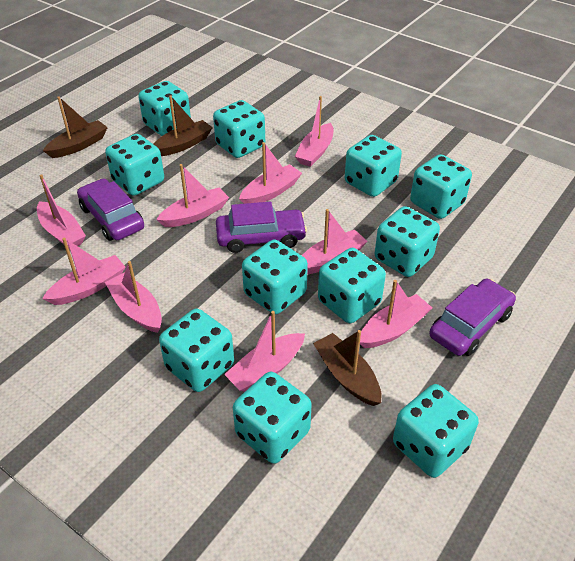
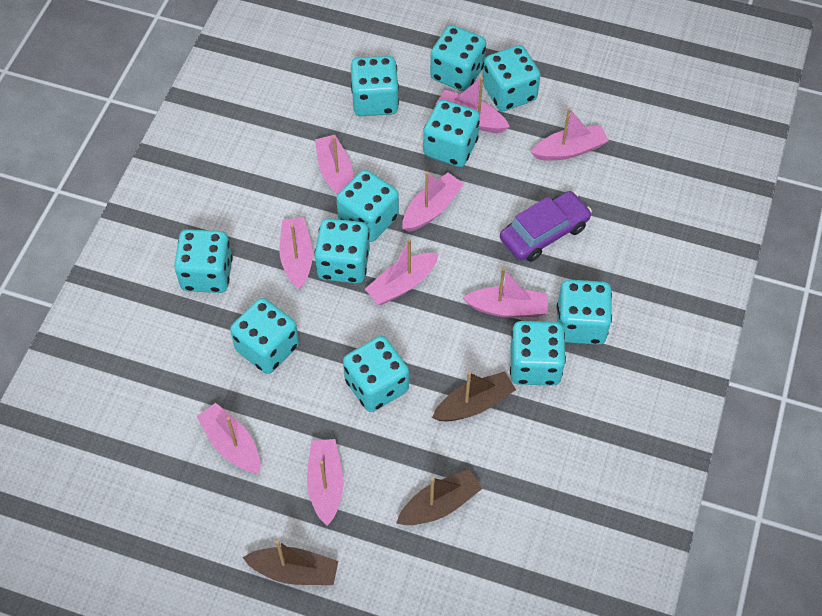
purple car: 3 -> 1

